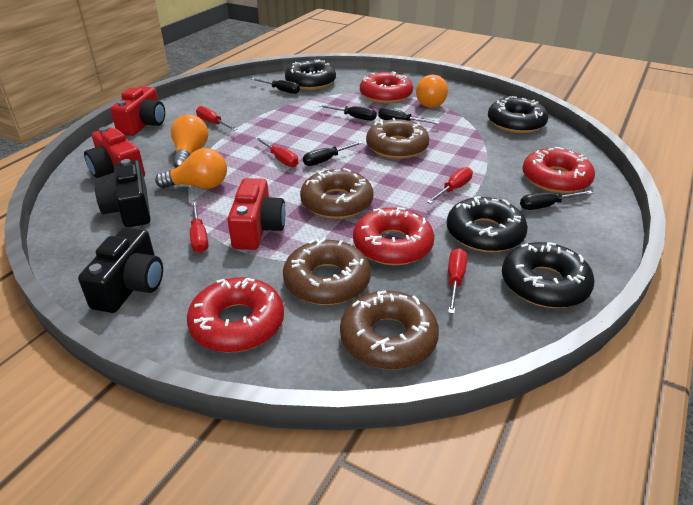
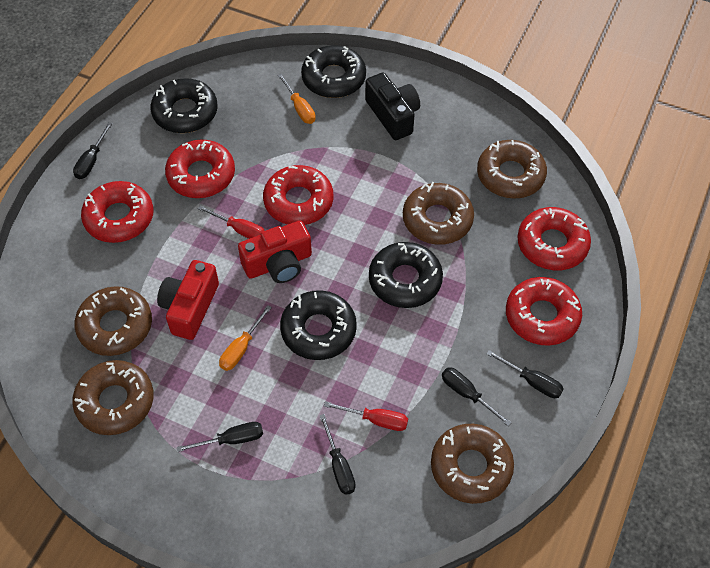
black camera: 2 -> 1
brown donut: 4 -> 5
orange light bulb: 3 -> 0
orange screwdriver: 0 -> 2
red camera: 3 -> 2
red donut: 4 -> 5
red screwdriver: 5 -> 2

